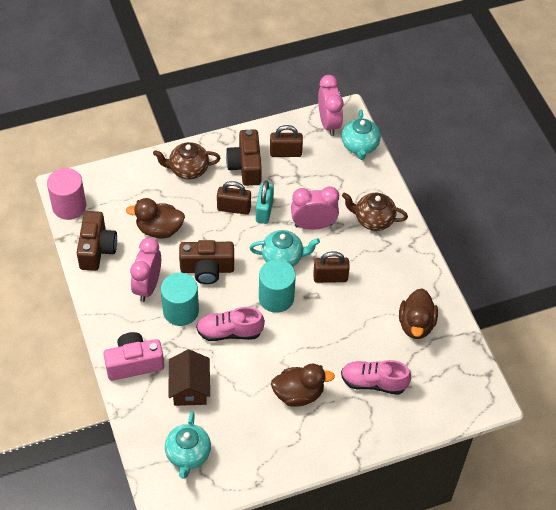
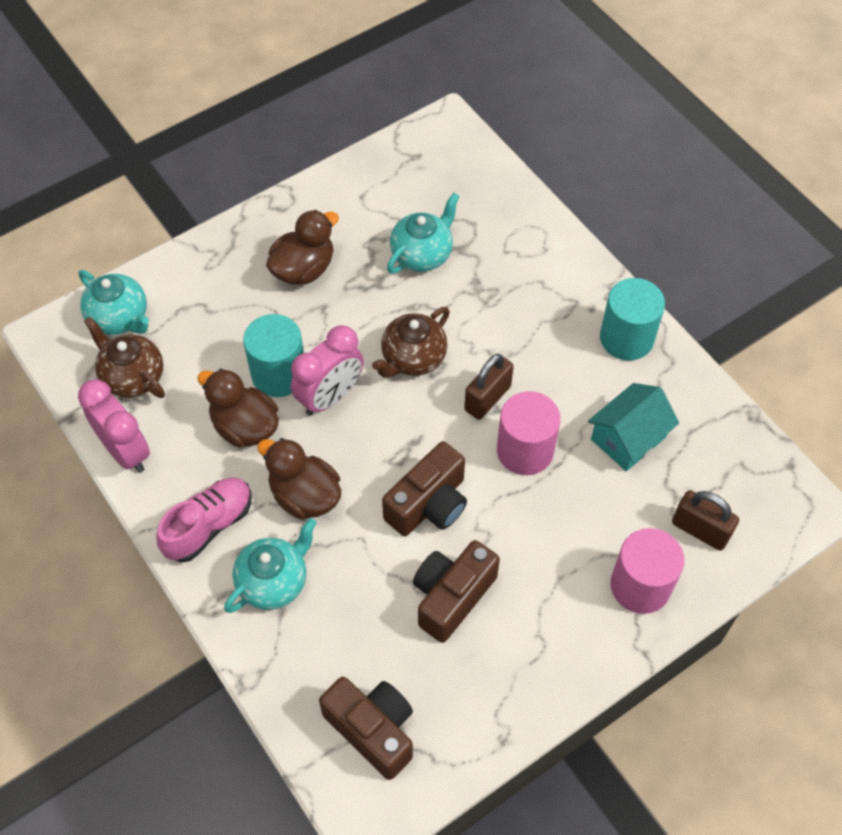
brown house: 1 -> 0
brown padlock: 3 -> 2
pink camera: 1 -> 0
pink clock: 3 -> 2
pink cylinder: 1 -> 2
pink shoe: 2 -> 1
turquoise house: 0 -> 1
turquoise padlock: 1 -> 0

